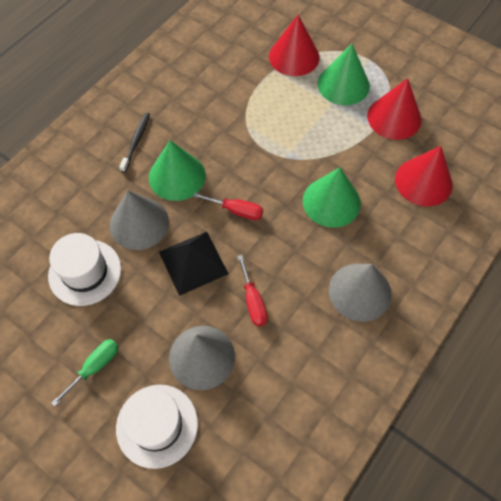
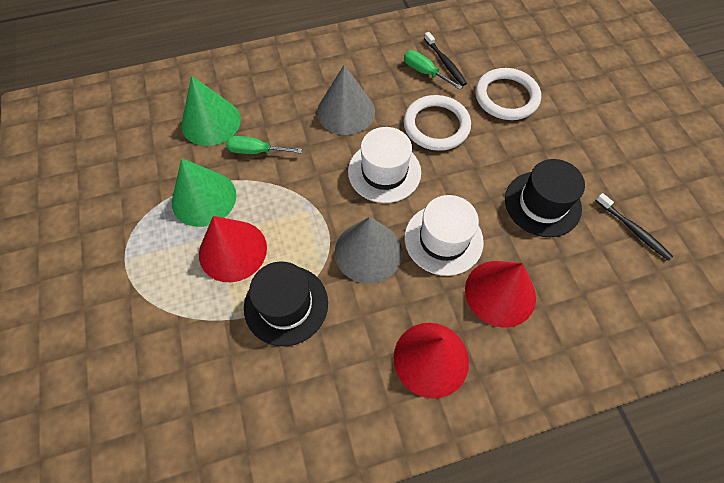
black hat: 0 -> 2
black pyramid: 1 -> 0
black toothbrush: 1 -> 2
green cone: 3 -> 2
green screwdriver: 1 -> 2
grey cone: 3 -> 2
red screwdriver: 2 -> 0
white ring: 0 -> 2

